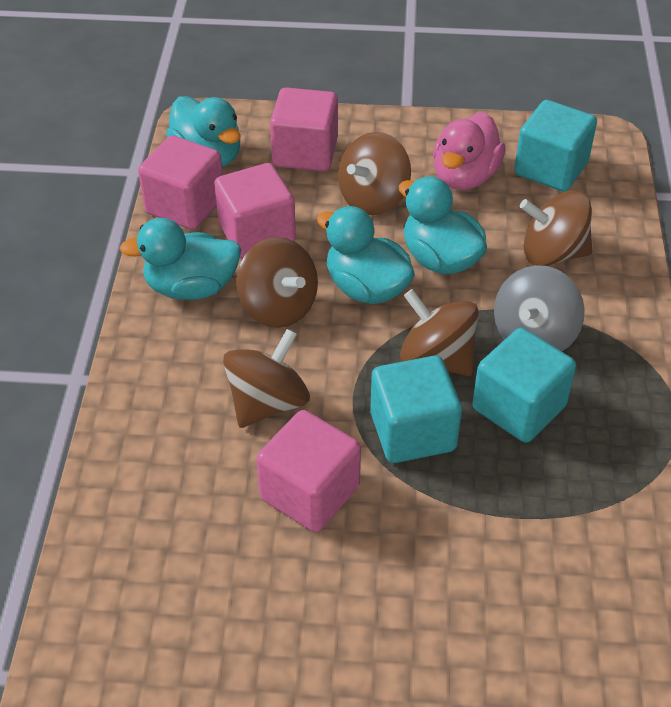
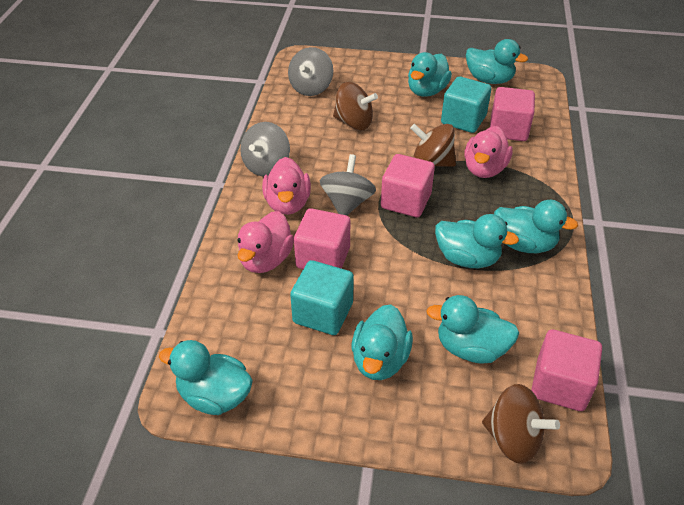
brown spinning top: 5 -> 3
grey spinning top: 1 -> 3
pink duck: 1 -> 3
turquoise cube: 3 -> 2
turquoise duck: 4 -> 7

